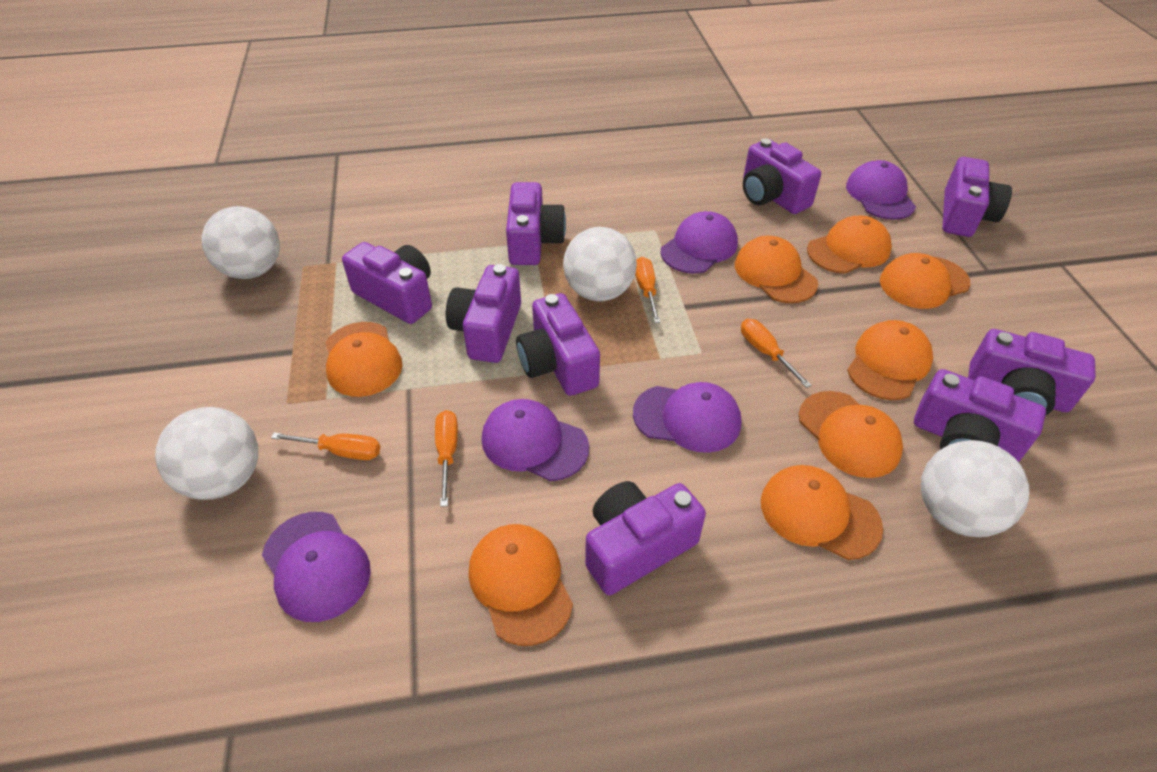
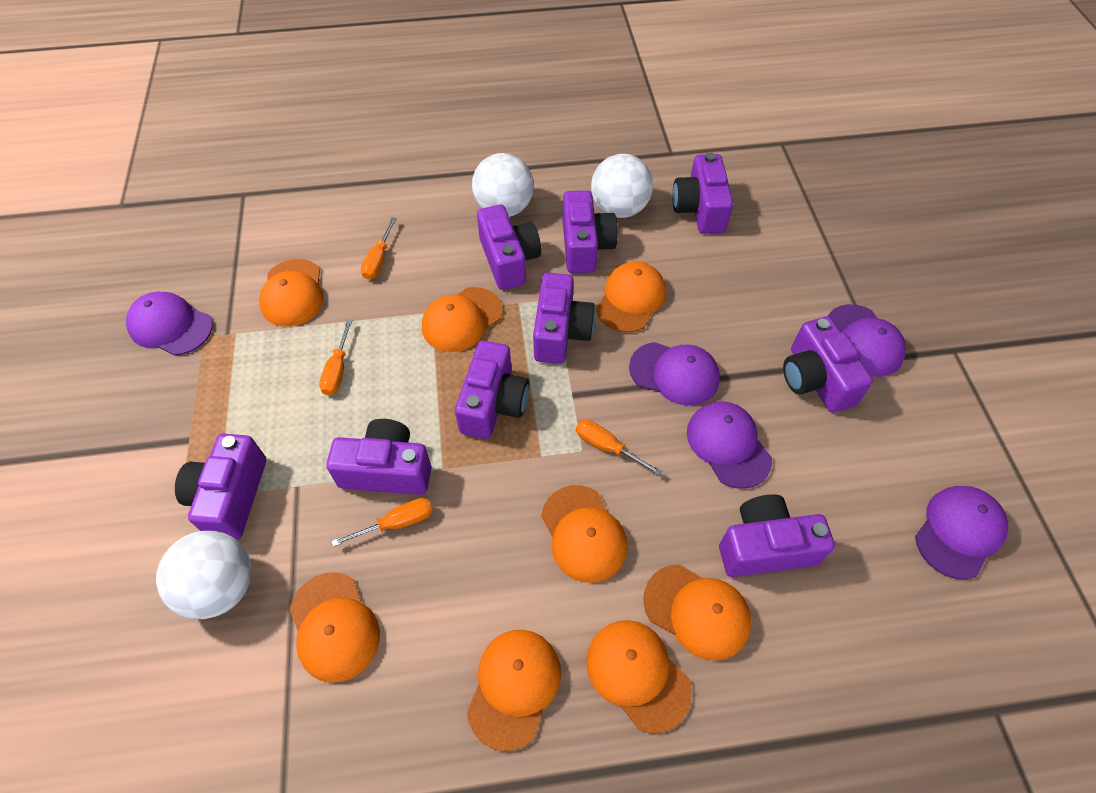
white ball: 4 -> 3

